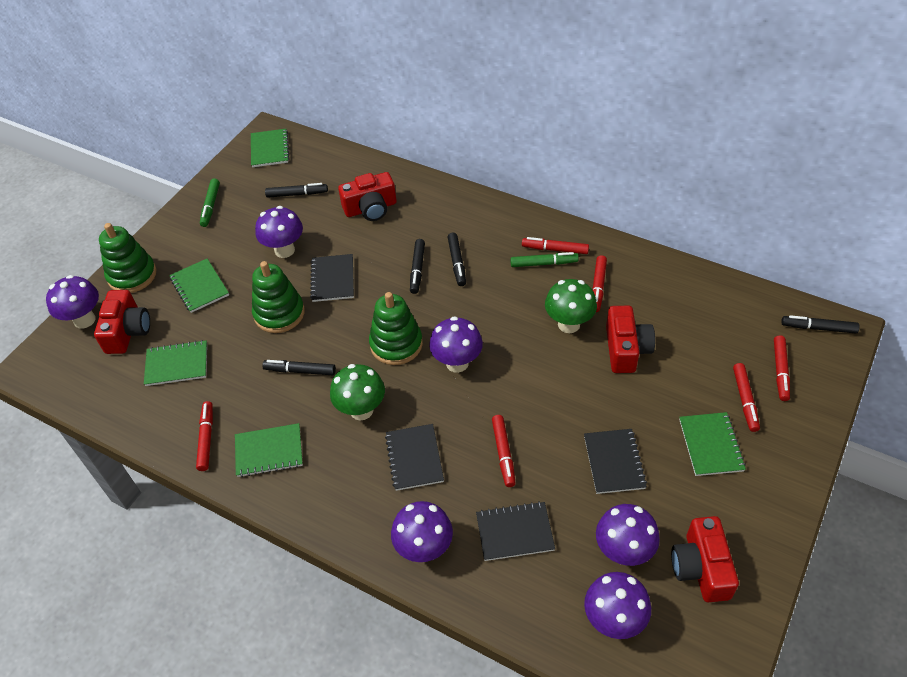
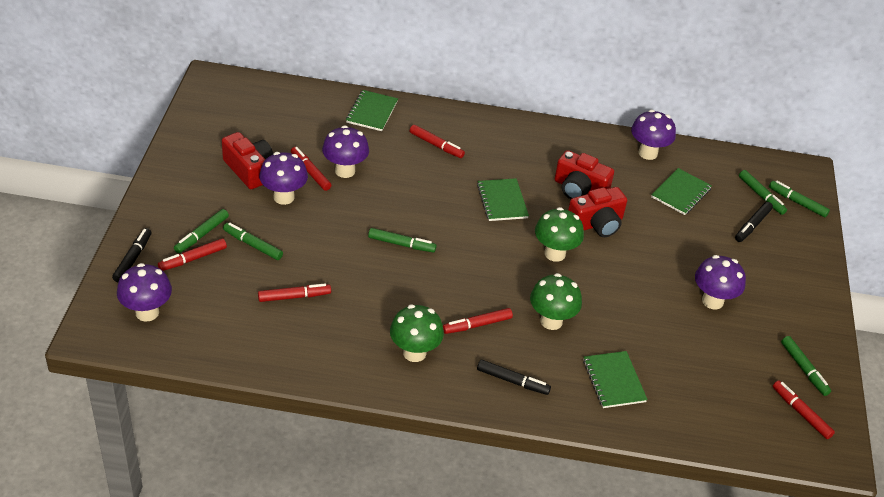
black marker: 5 -> 3
black notebook: 4 -> 0
green marker: 2 -> 6
green mushroom: 2 -> 3
green notebook: 5 -> 4
green stacking toy: 3 -> 0
purple mushroom: 6 -> 5
red camera: 4 -> 3

